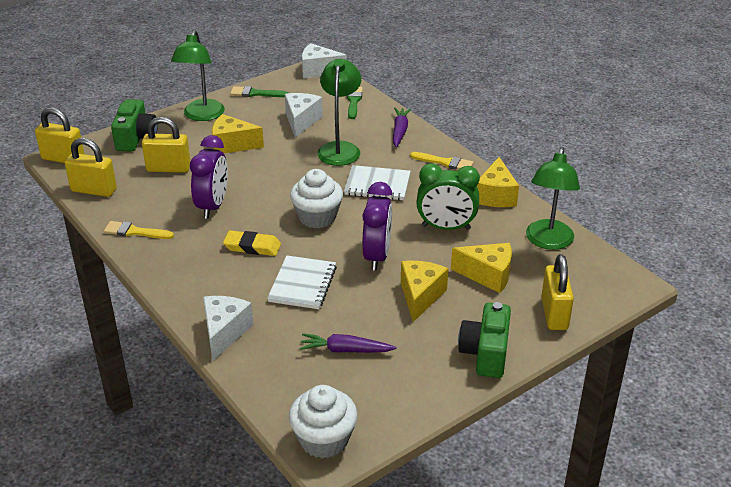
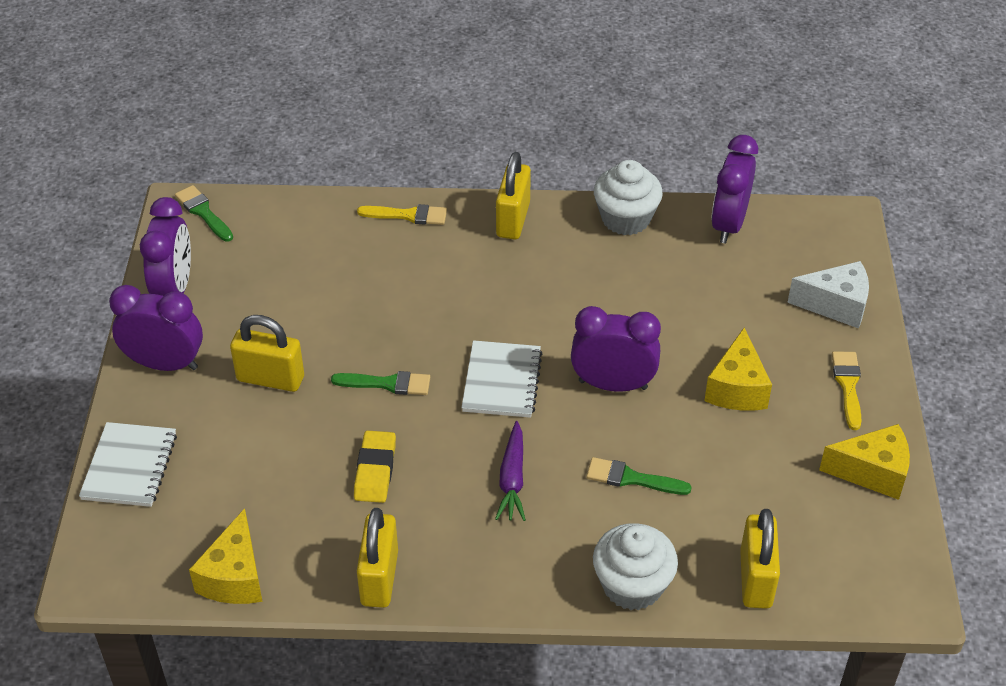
green brush: 2 -> 3
green camera: 2 -> 0
green clock: 1 -> 0
green lamp: 3 -> 0
purple carrot: 2 -> 1
purple clock: 2 -> 4
white cheese: 3 -> 1
yellow cheese: 4 -> 3

